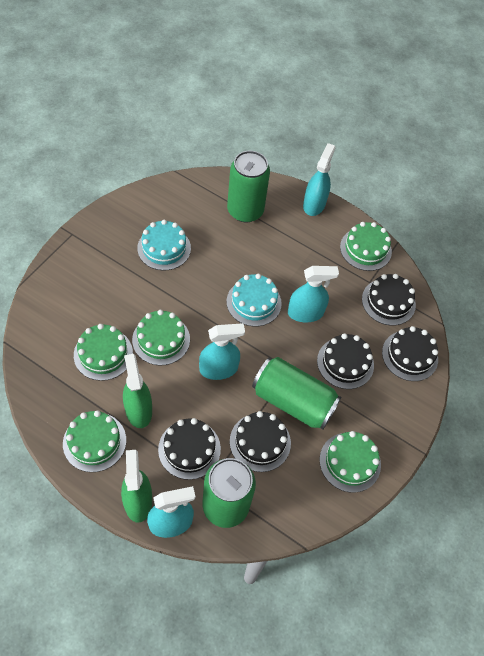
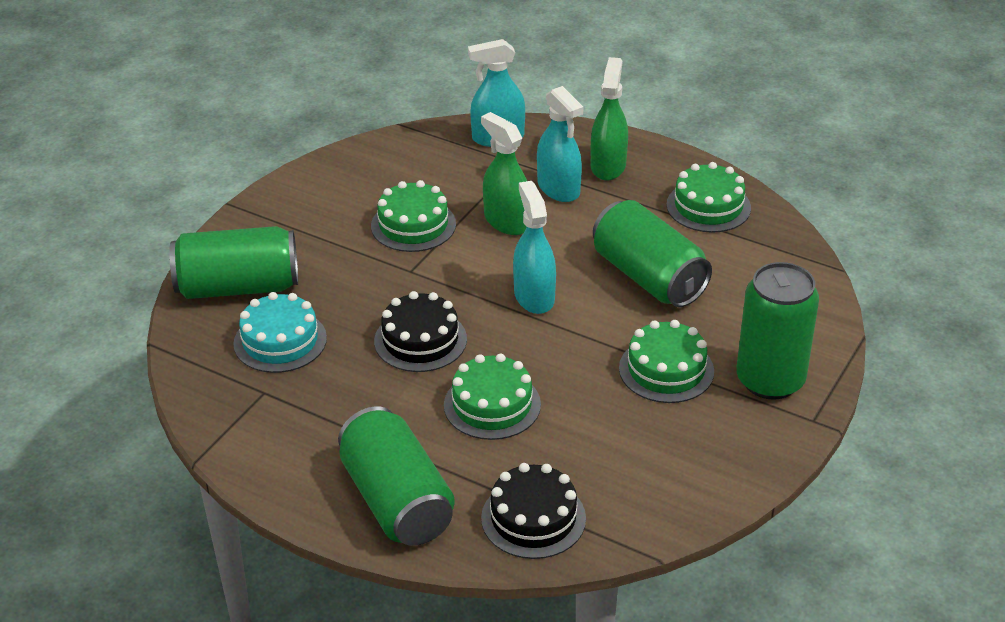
black cake: 5 -> 2
green cake: 5 -> 4
green can: 3 -> 4
turquoise cake: 2 -> 1
turquoise spray bottle: 4 -> 3

